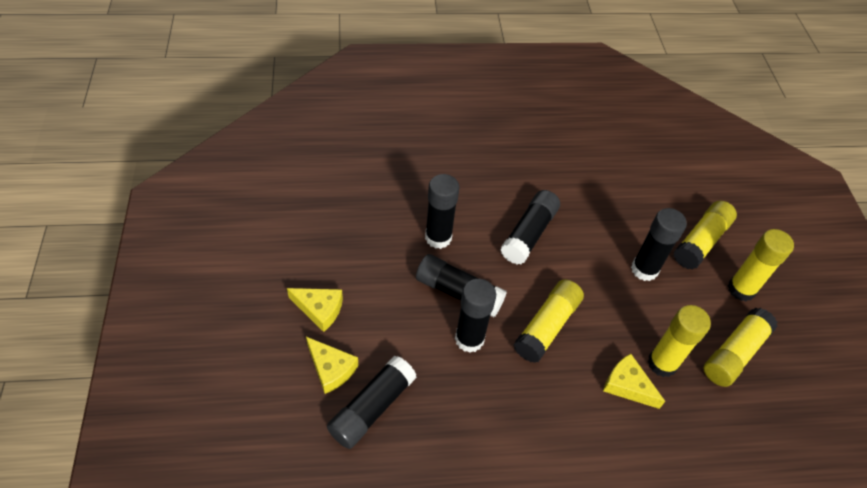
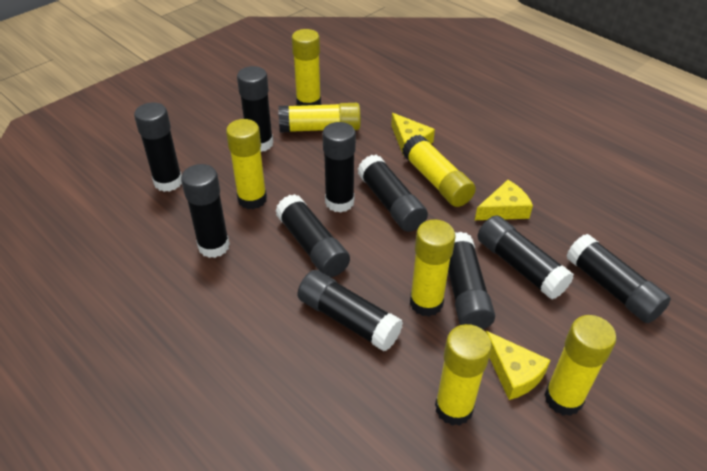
black glue stick: 6 -> 10
yellow glue stick: 5 -> 7

